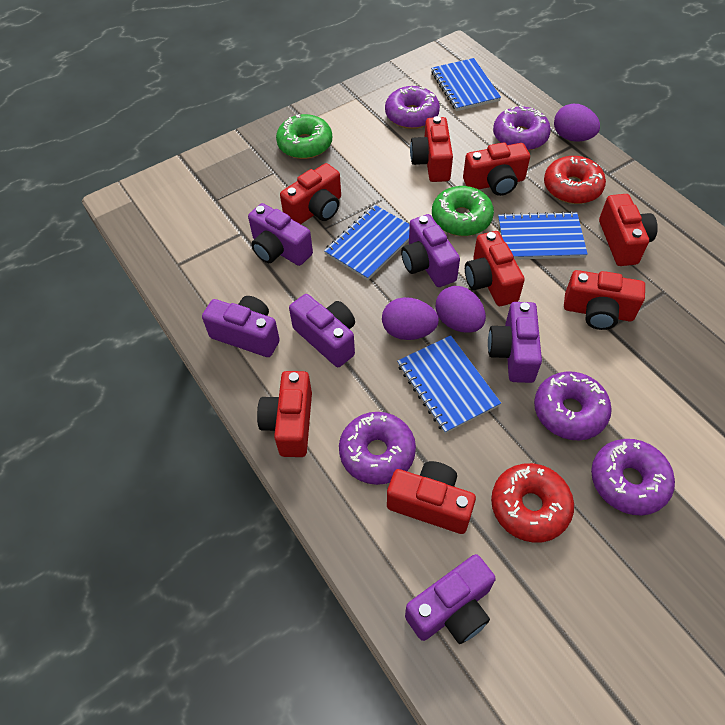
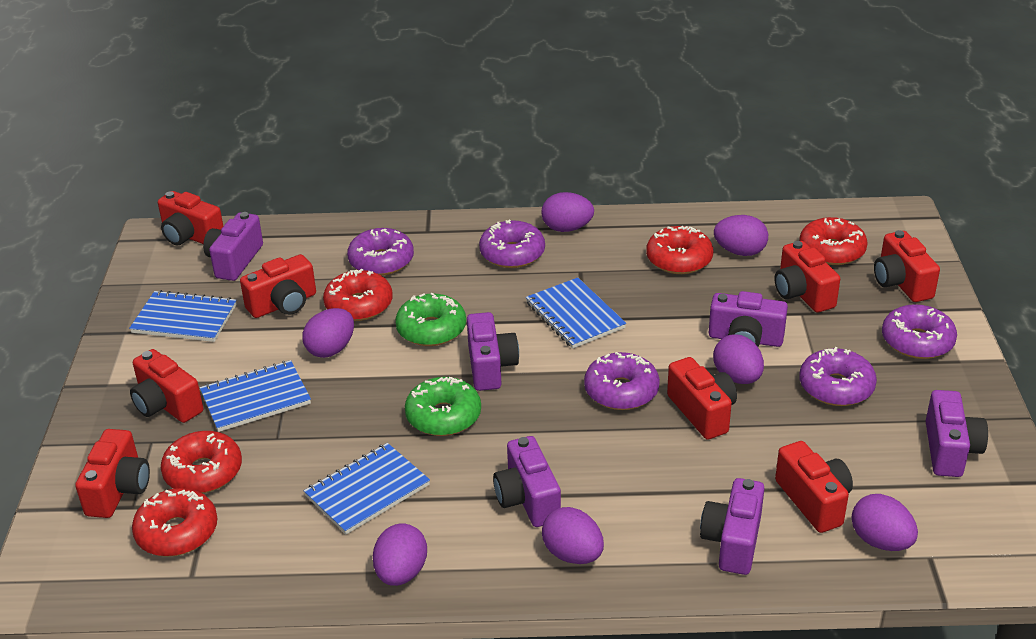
purple egg: 3 -> 7
red donut: 2 -> 5

